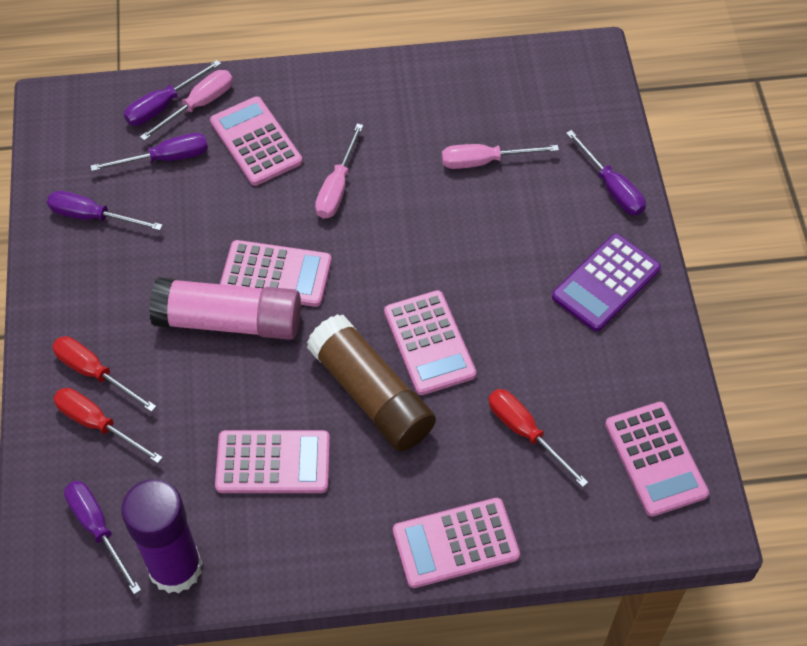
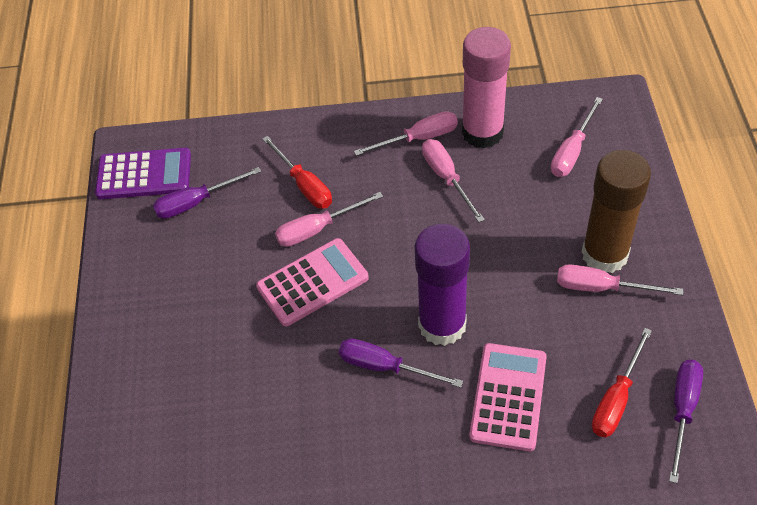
pink calculator: 6 -> 2
pink screwdriver: 3 -> 5
purple screwdriver: 5 -> 3
red screwdriver: 3 -> 2

